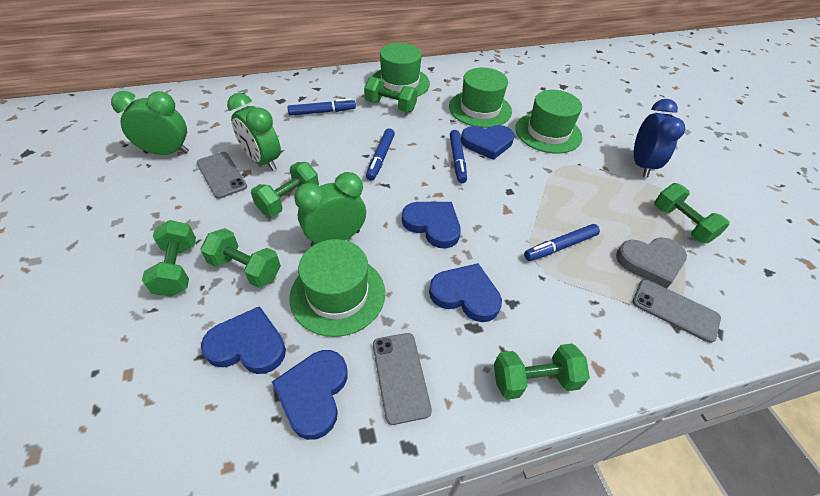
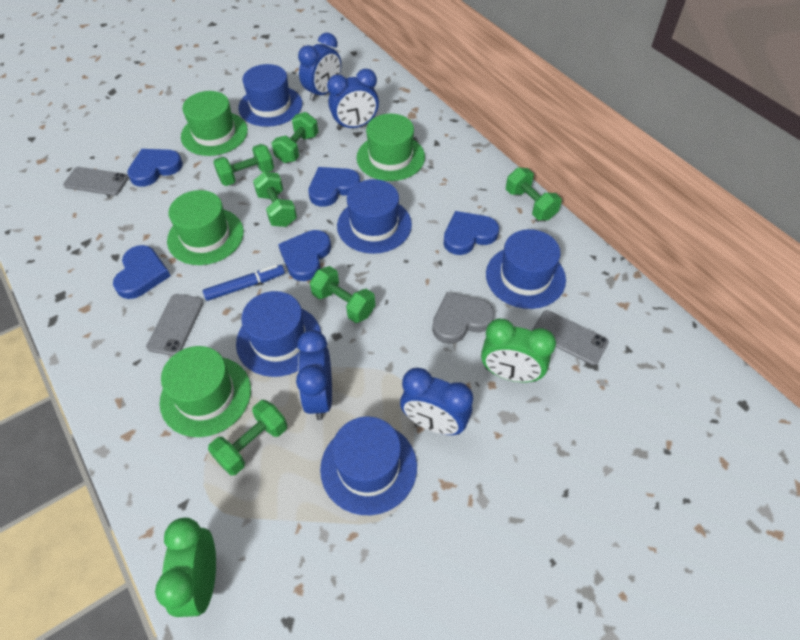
blue clock: 1 -> 4
blue hat: 0 -> 5
blue marker: 4 -> 1
green clock: 3 -> 2

